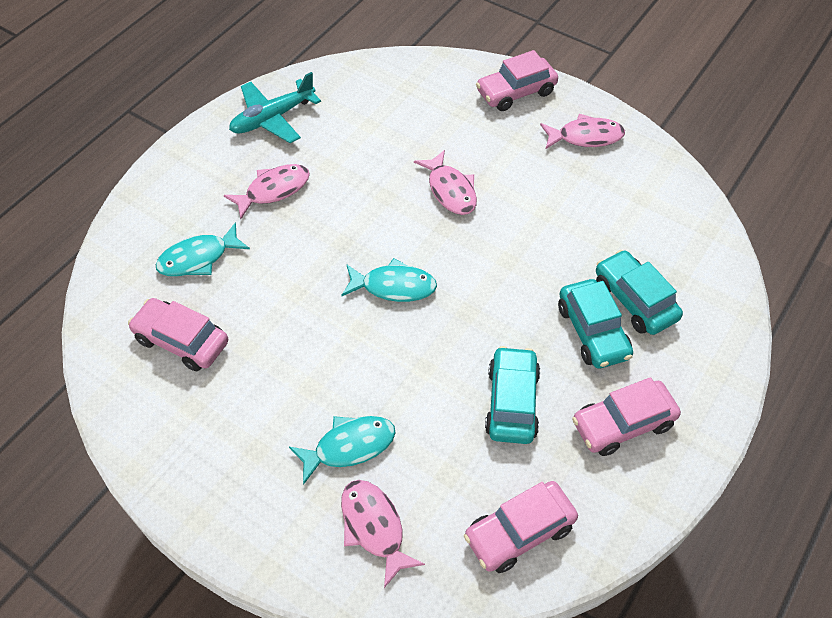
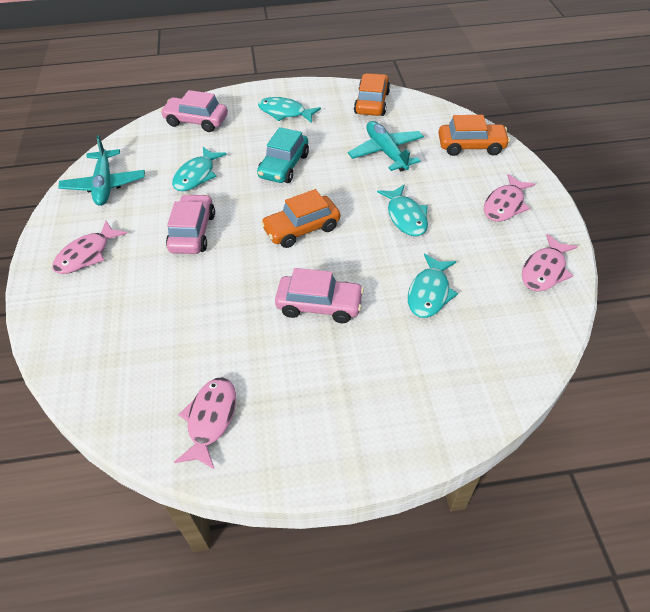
orange car: 0 -> 3
pink car: 4 -> 3
turquoise car: 3 -> 1
turquoise fish: 3 -> 4
turquoise plane: 1 -> 2

